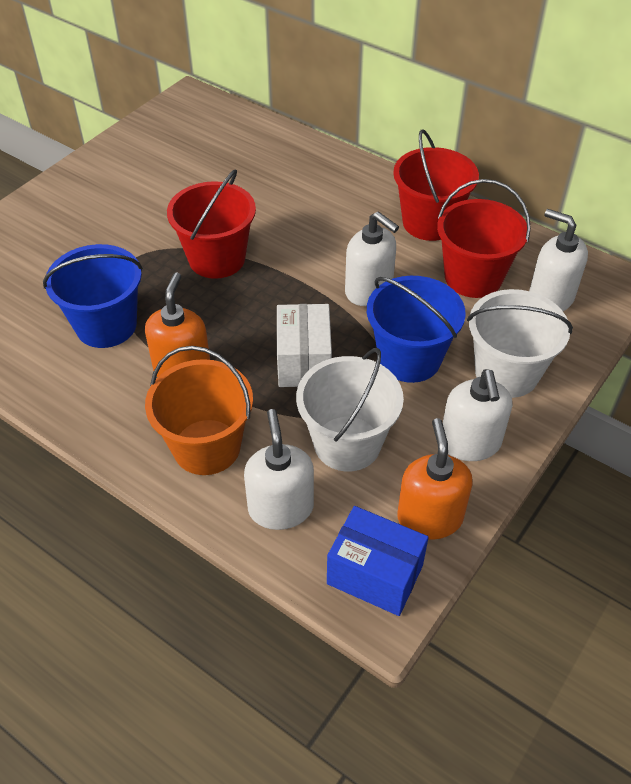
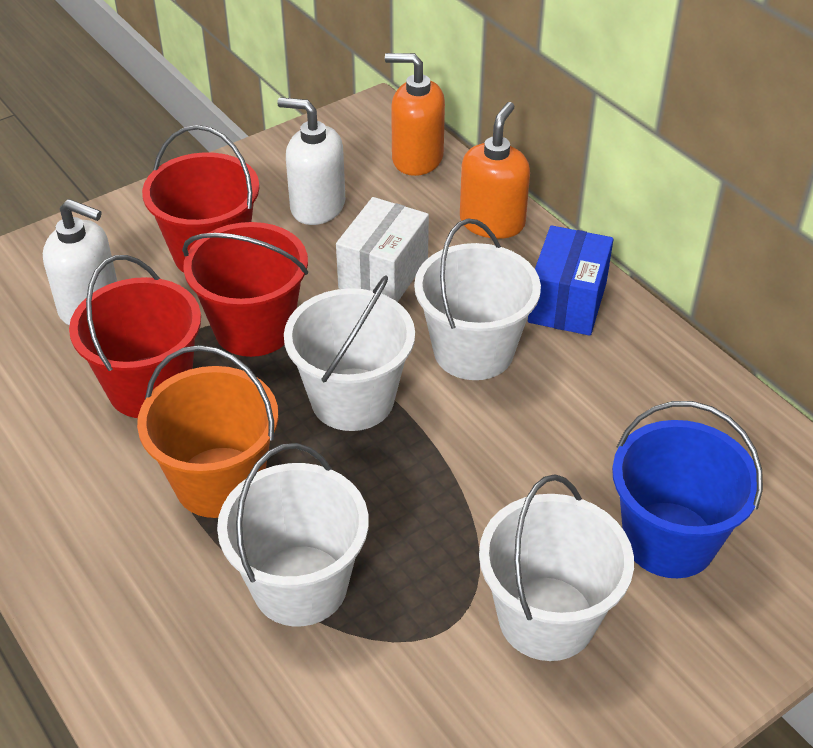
blue bucket: 2 -> 1
white bucket: 2 -> 4
white soap dispenser: 4 -> 2

